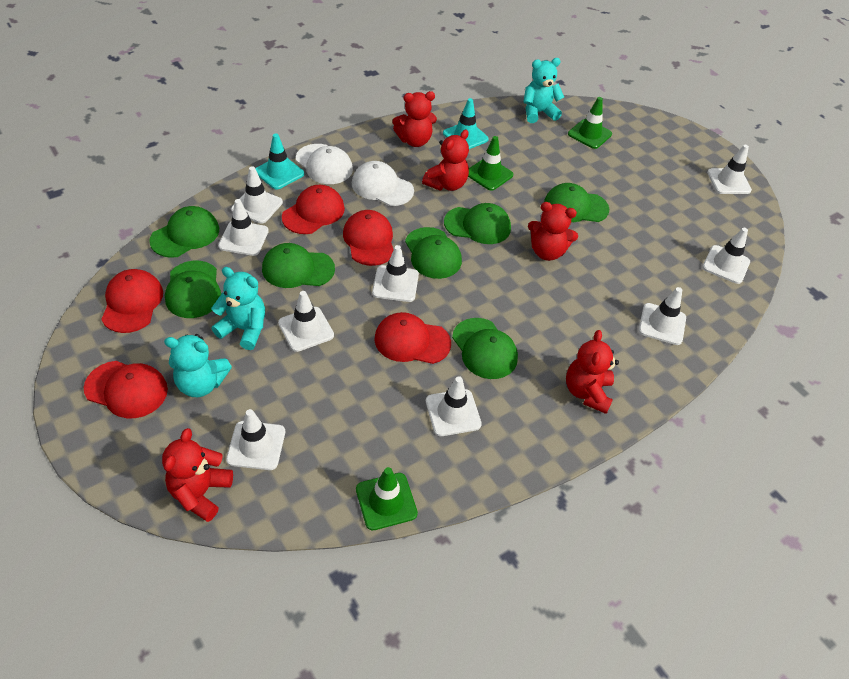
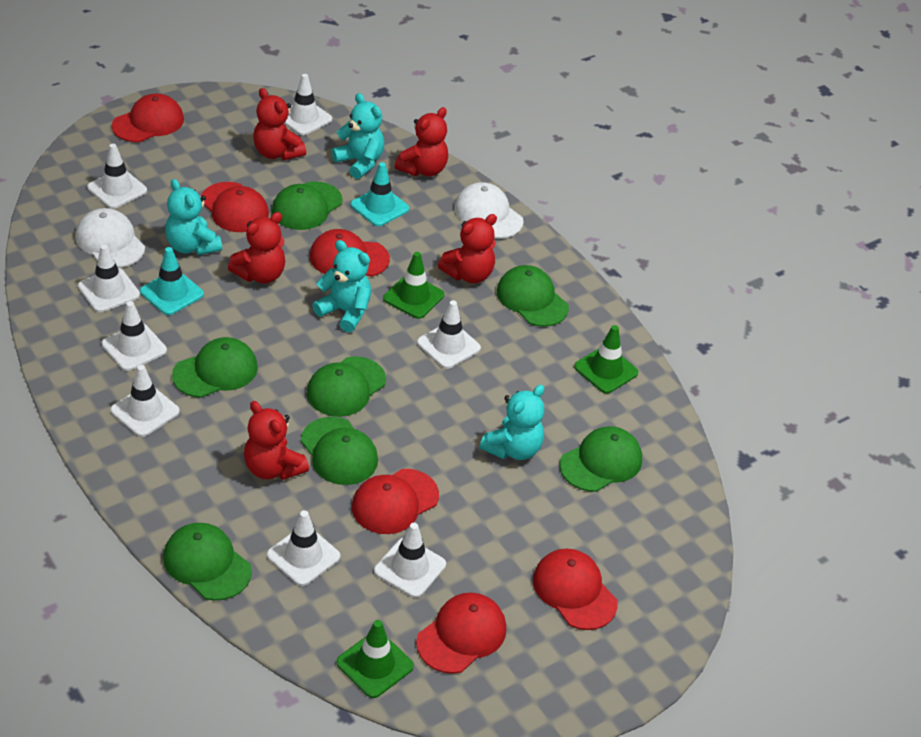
red cap: 5 -> 6
turquoise teddy bear: 3 -> 4
white traffic cone: 9 -> 8

